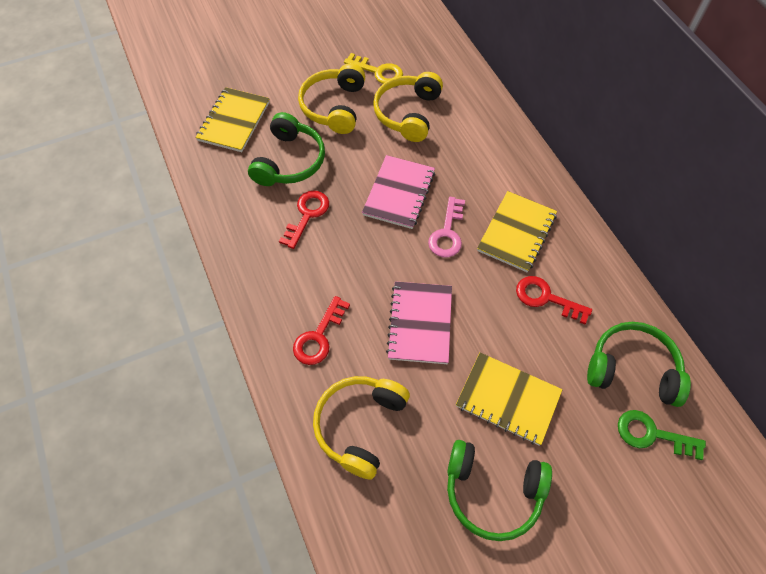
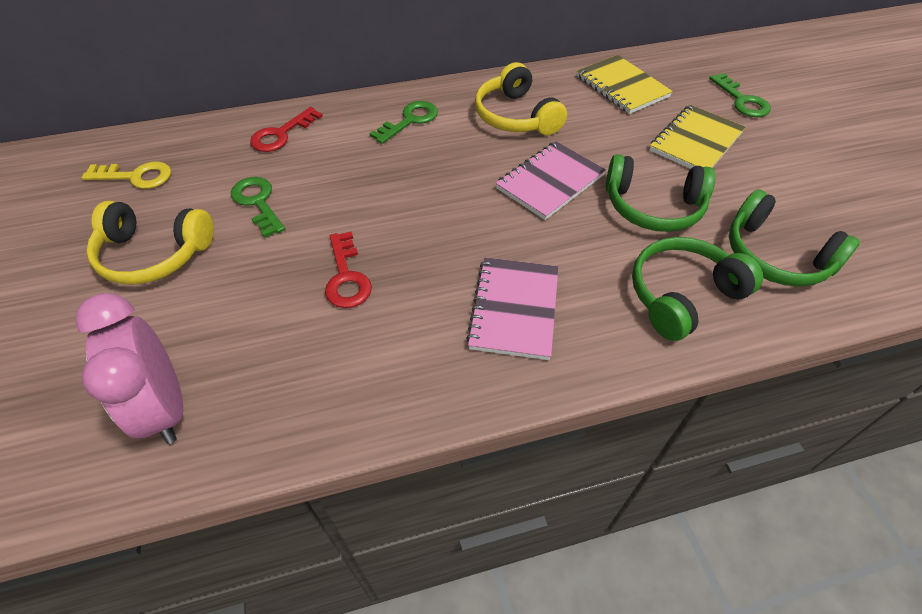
green key: 1 -> 3
pink clock: 0 -> 1
pink key: 1 -> 0
red key: 3 -> 2
yellow headphones: 3 -> 2
yellow notebook: 3 -> 2

